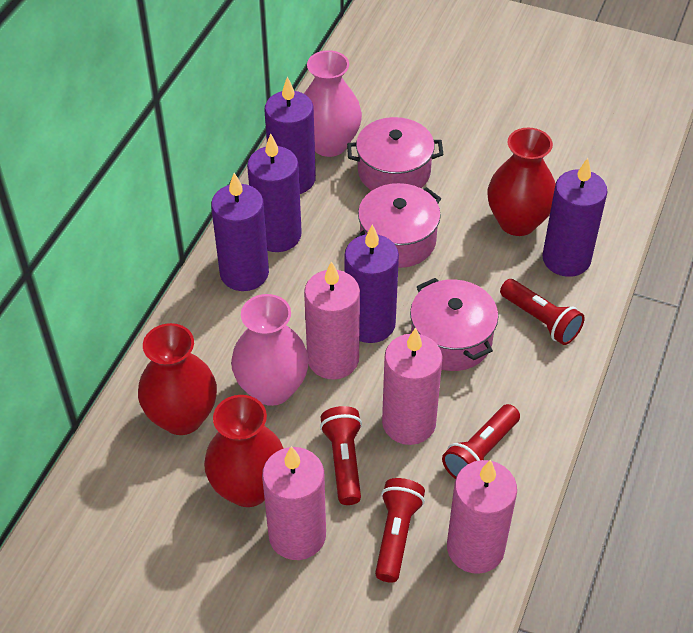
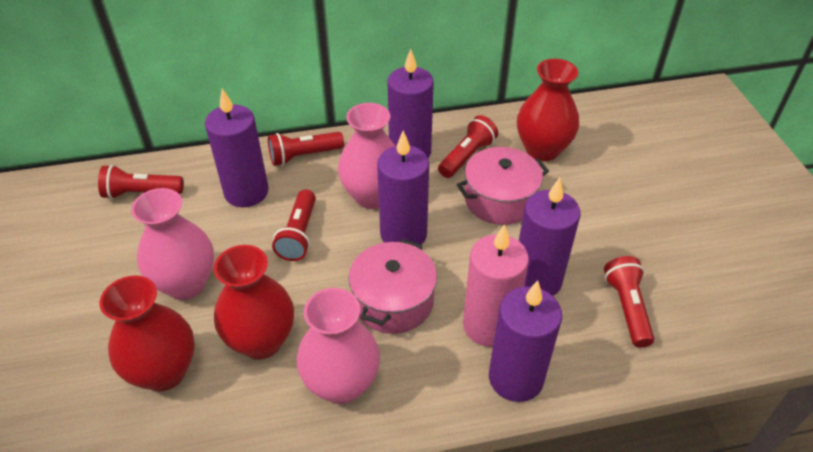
pink candle: 4 -> 1
pink pot: 3 -> 2
pink vase: 2 -> 3
red flashlight: 4 -> 5

